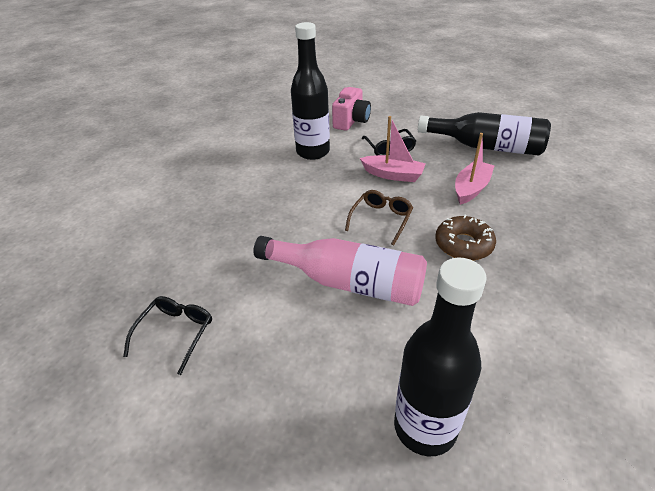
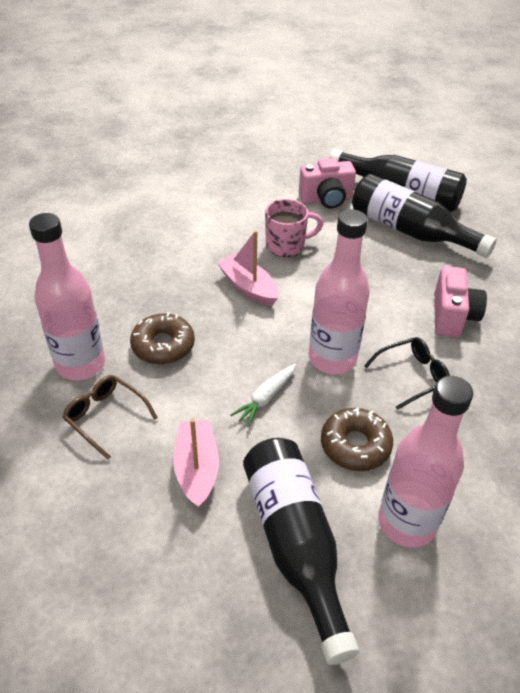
black glasses: 2 -> 1
brown donut: 1 -> 2
pink bottle: 1 -> 3
pink camera: 1 -> 2
pink mug: 0 -> 1
white carrot: 0 -> 1

